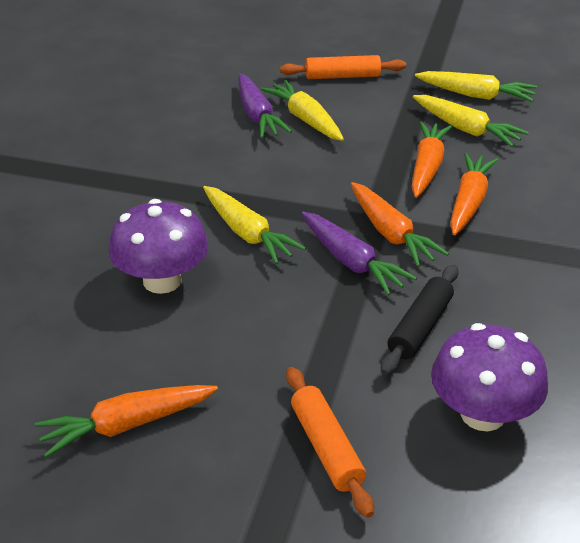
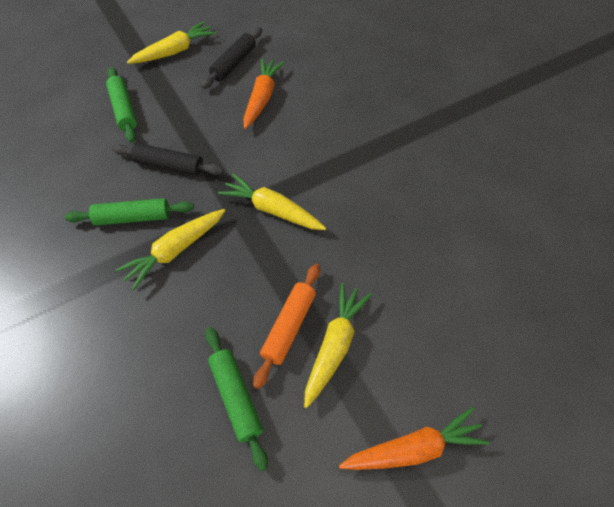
black rolling pin: 1 -> 2
green rolling pin: 0 -> 3
orange carrot: 4 -> 2
orange rolling pin: 2 -> 1
purple carrot: 2 -> 0
purple mushroom: 2 -> 0

